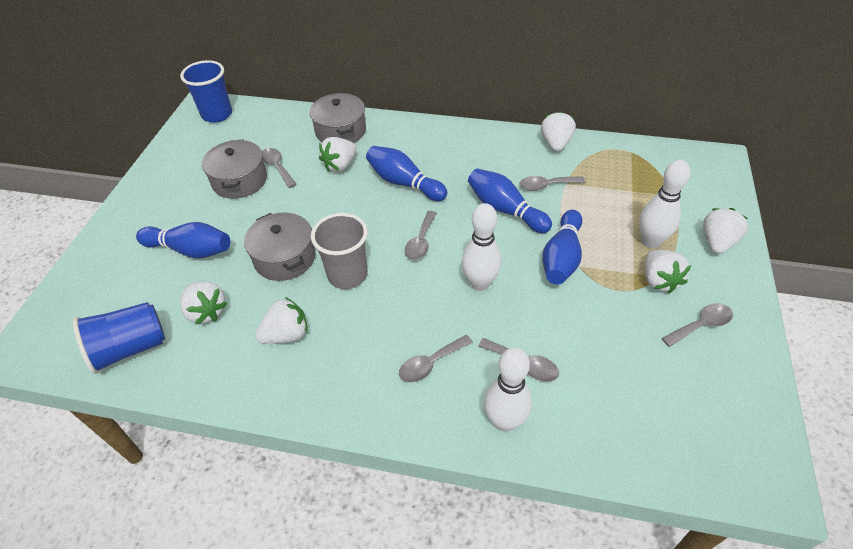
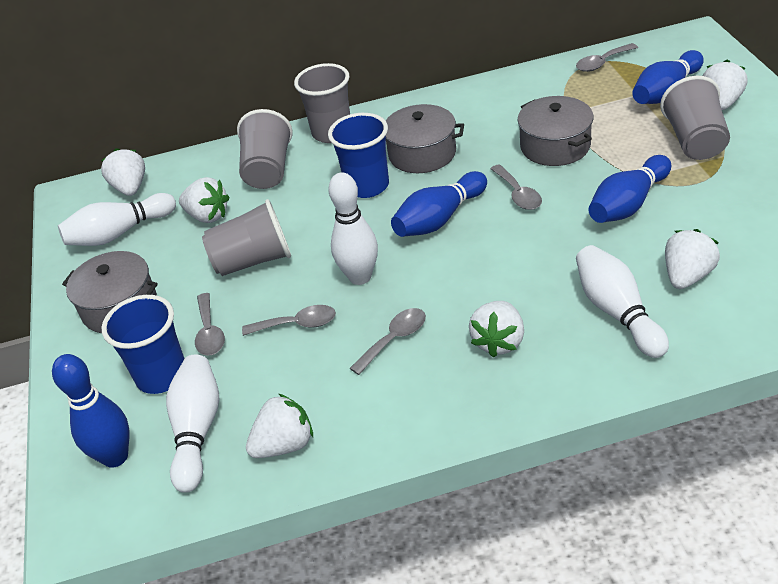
grey cup: 1 -> 4
grey spoon: 6 -> 5
white bowling pin: 3 -> 4

